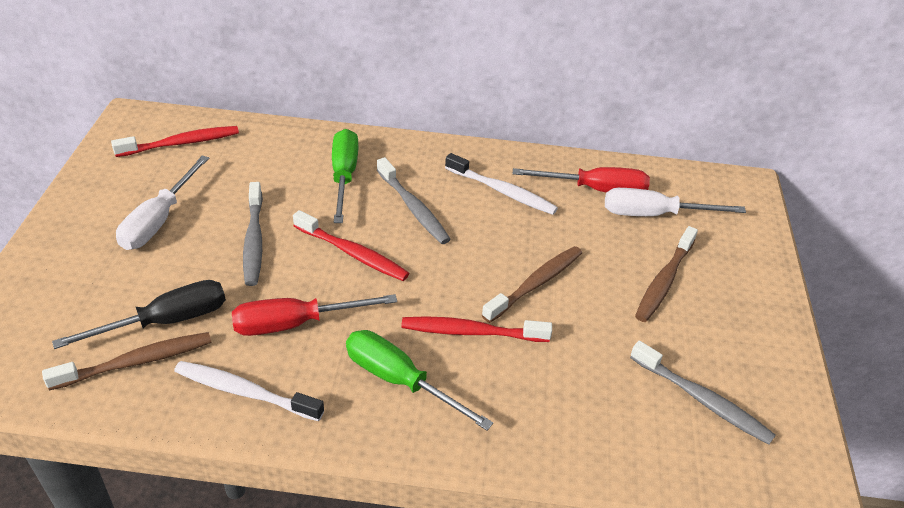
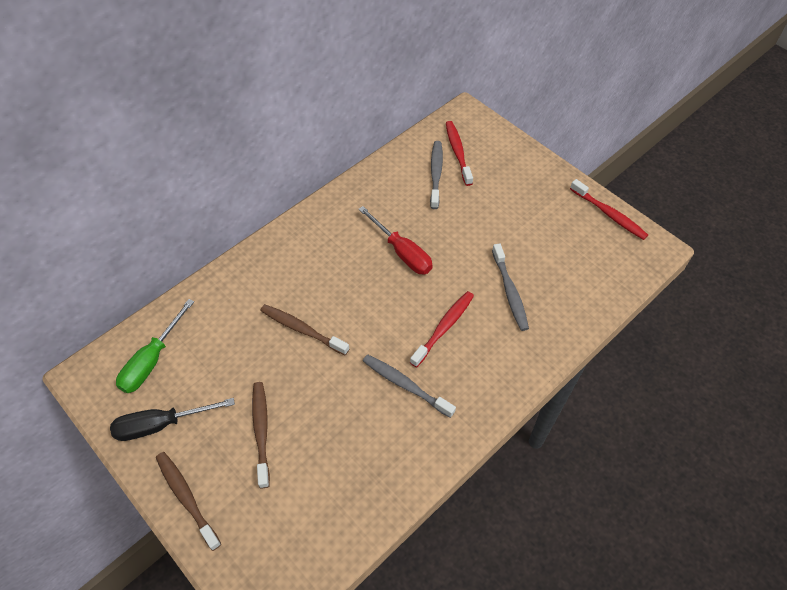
green screwdriver: 2 -> 1
red screwdriver: 2 -> 1
white screwdriver: 2 -> 0
white toothbrush: 2 -> 0

